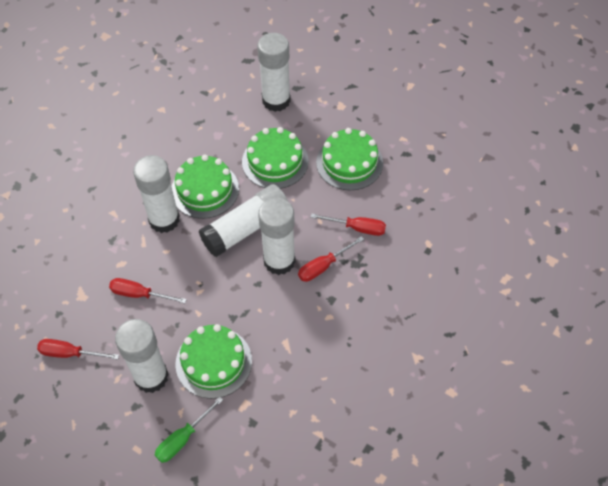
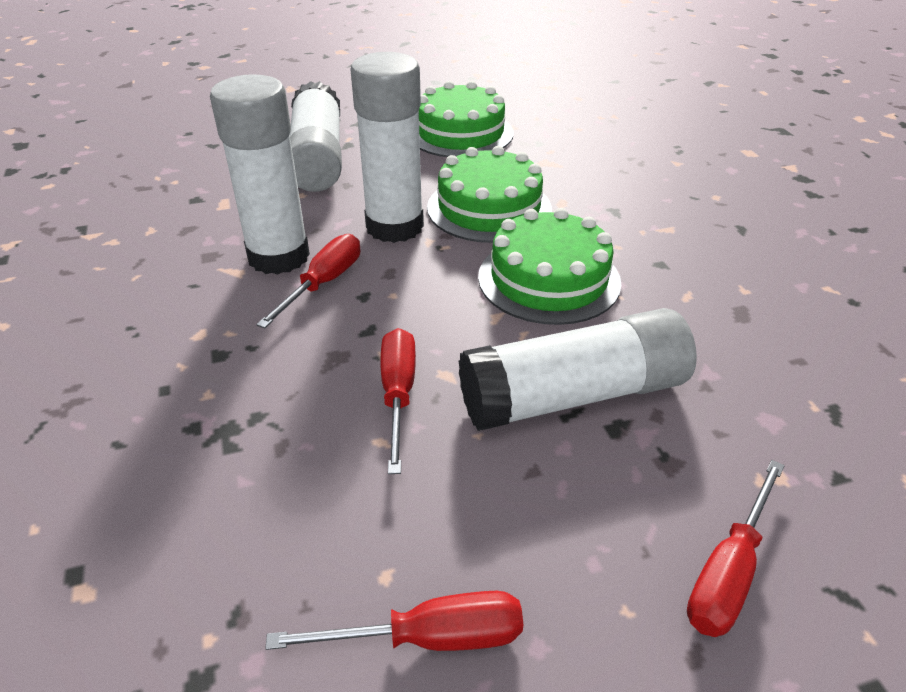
green cake: 4 -> 3
green screwdriver: 1 -> 0
white glue stick: 5 -> 4

